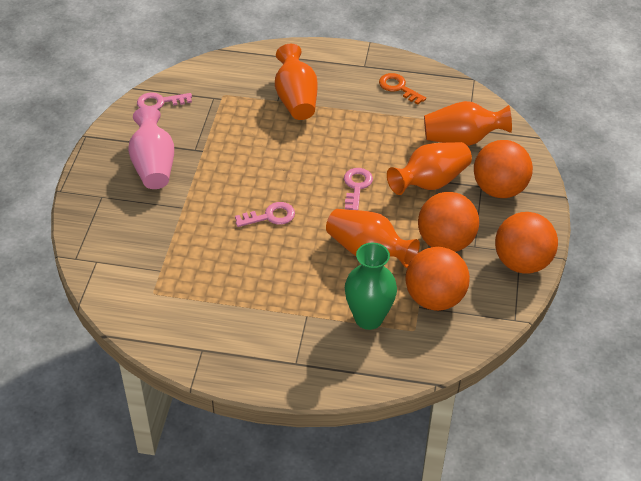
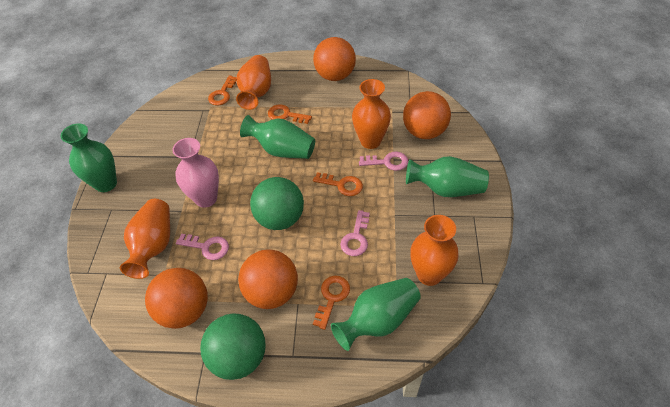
green ball: 0 -> 2
green vase: 1 -> 4
orange key: 1 -> 4

